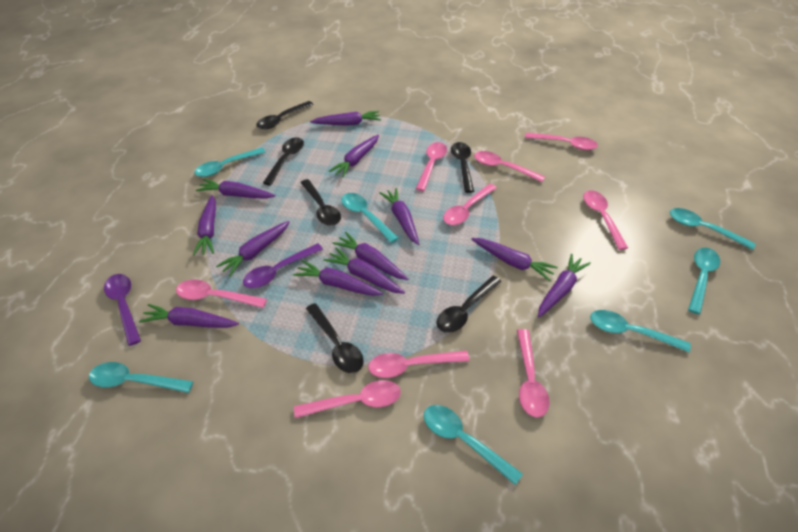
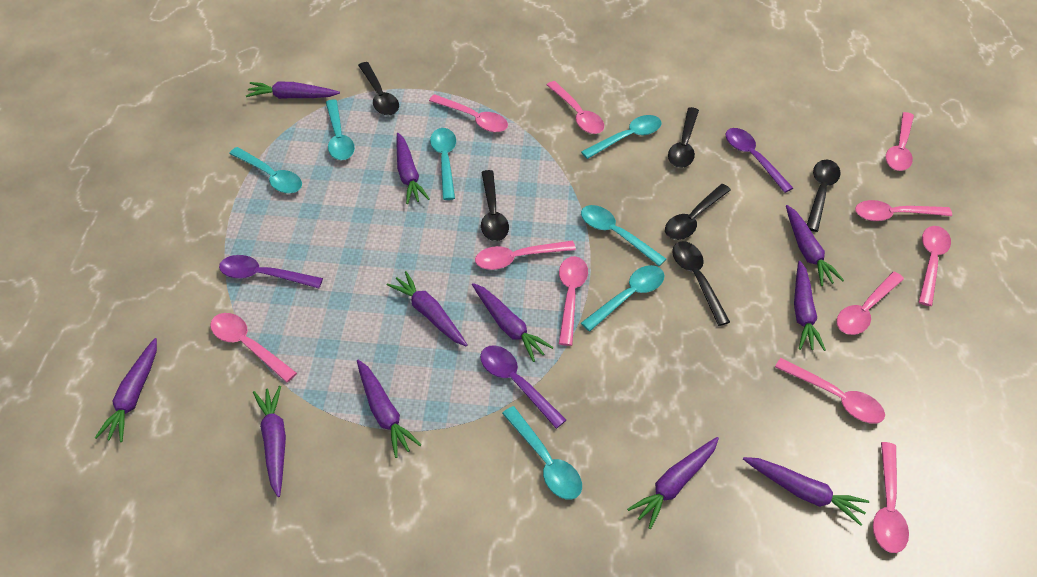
pink spoon: 9 -> 11
purple carrot: 12 -> 11
purple spoon: 2 -> 3

